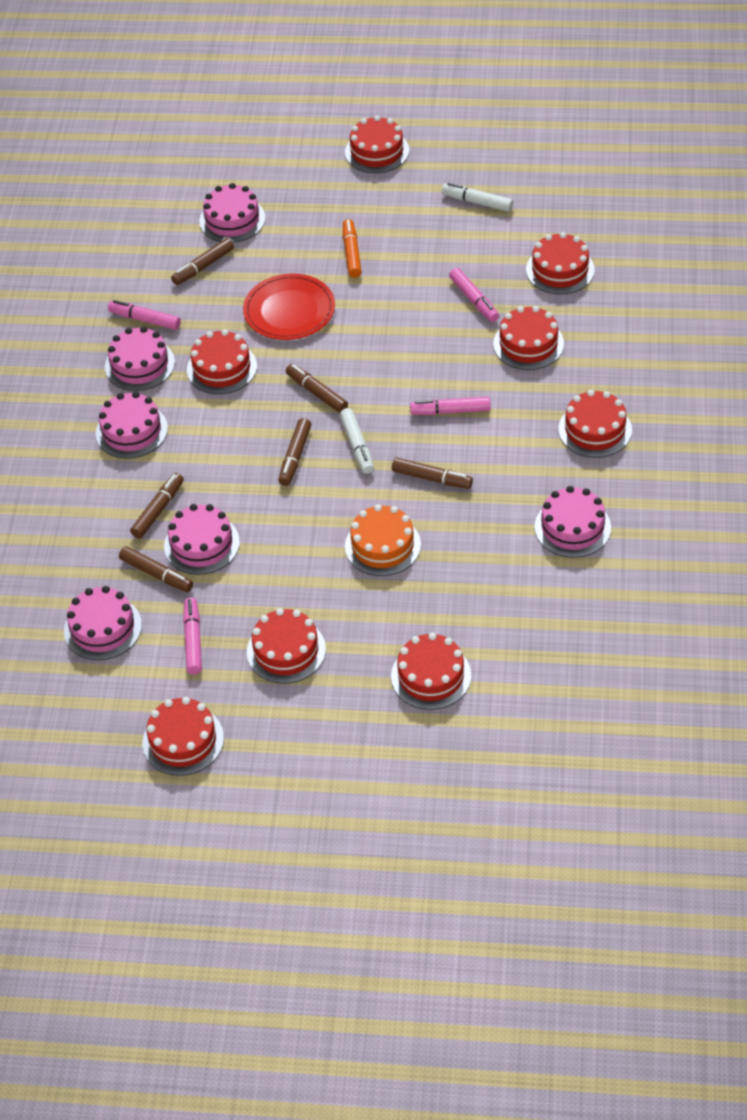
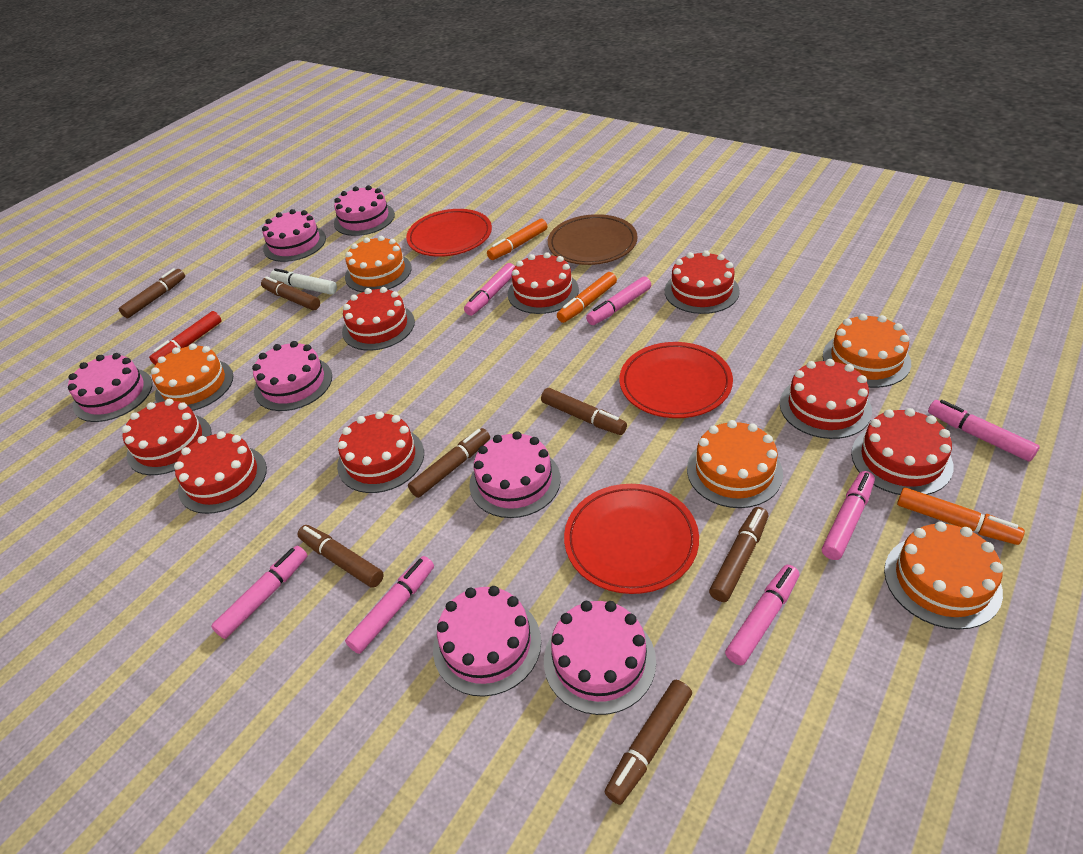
brown marker: 6 -> 7
brown plate: 0 -> 1
orange cake: 1 -> 5
orange marker: 1 -> 3
pink cake: 6 -> 7
pink marker: 4 -> 7
red marker: 0 -> 1
red plate: 1 -> 3
white marker: 2 -> 1

